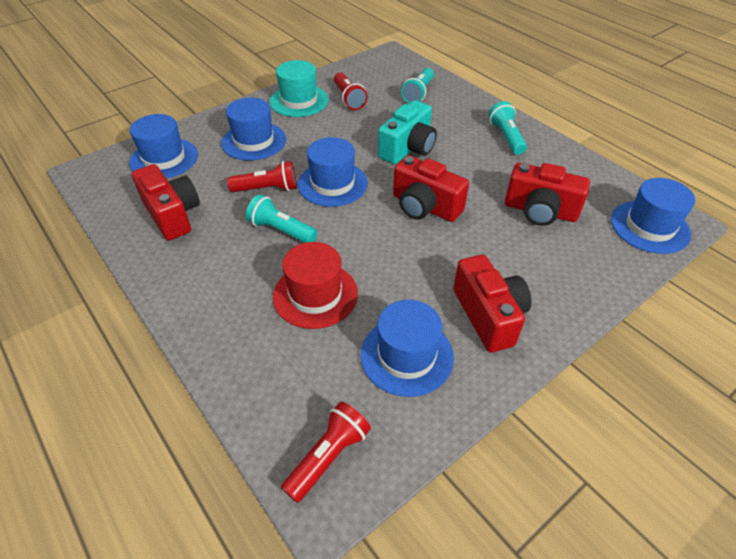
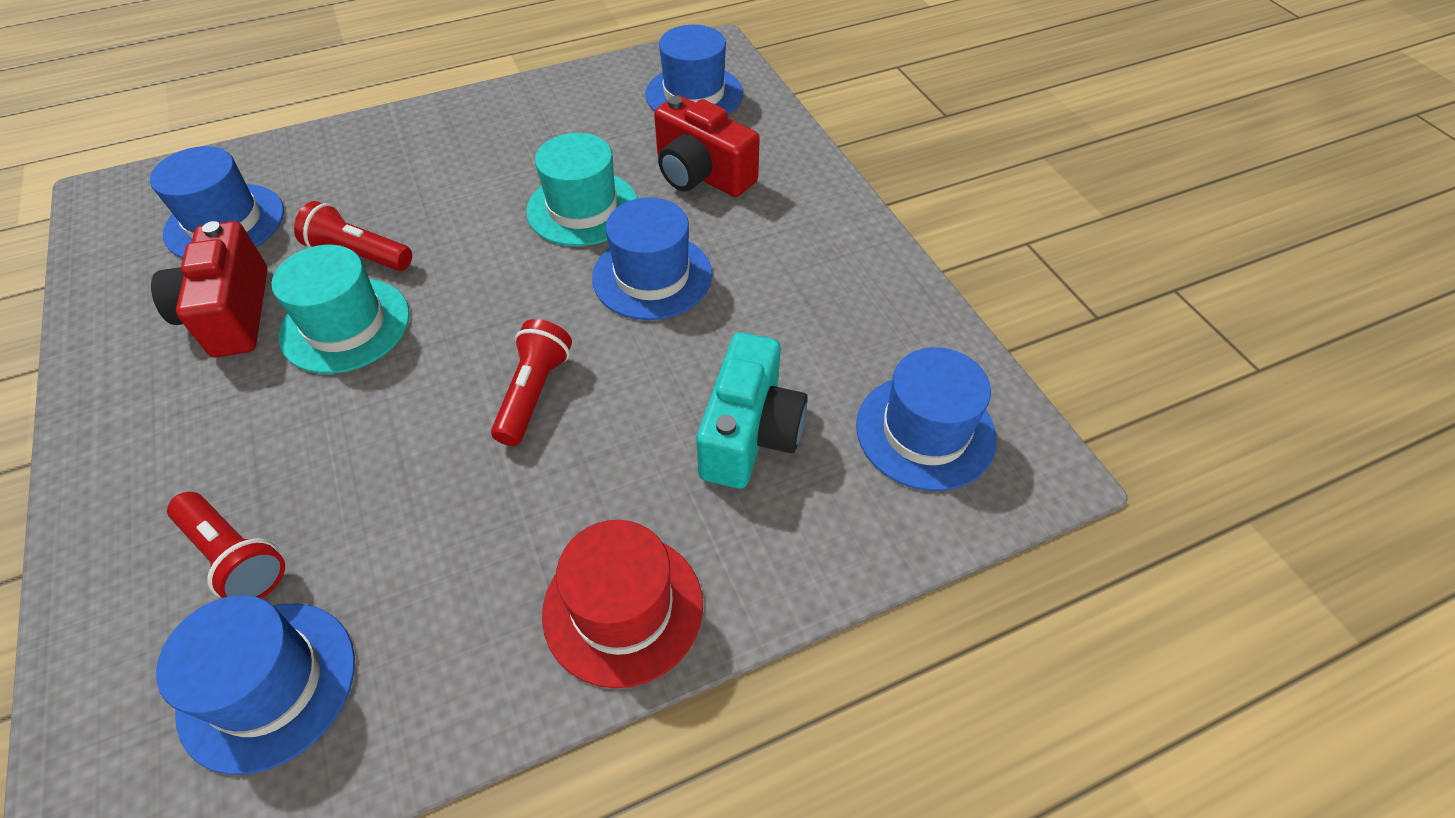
red camera: 4 -> 2
turquoise flashlight: 3 -> 0
turquoise hat: 1 -> 2

